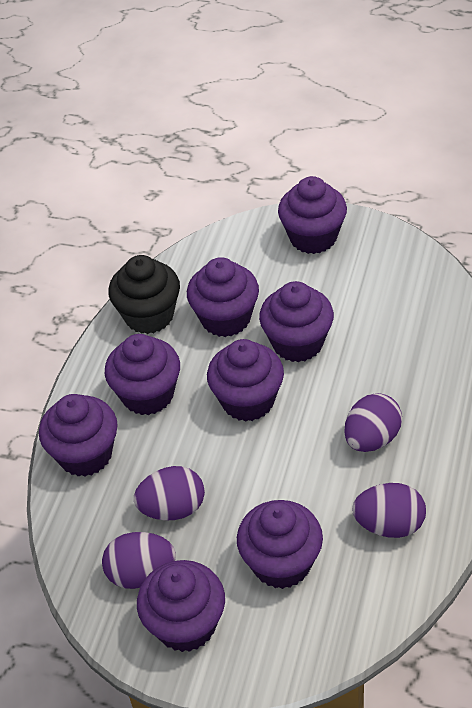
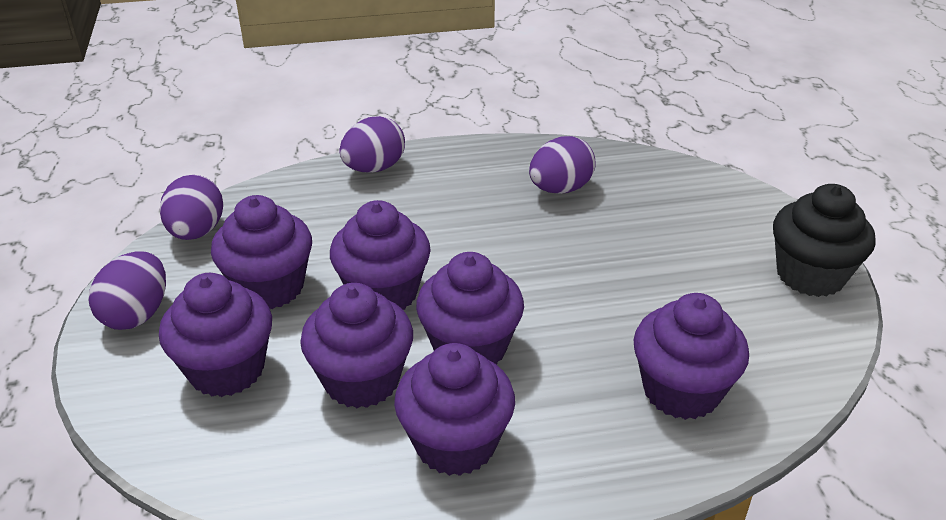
purple cupcake: 8 -> 7

